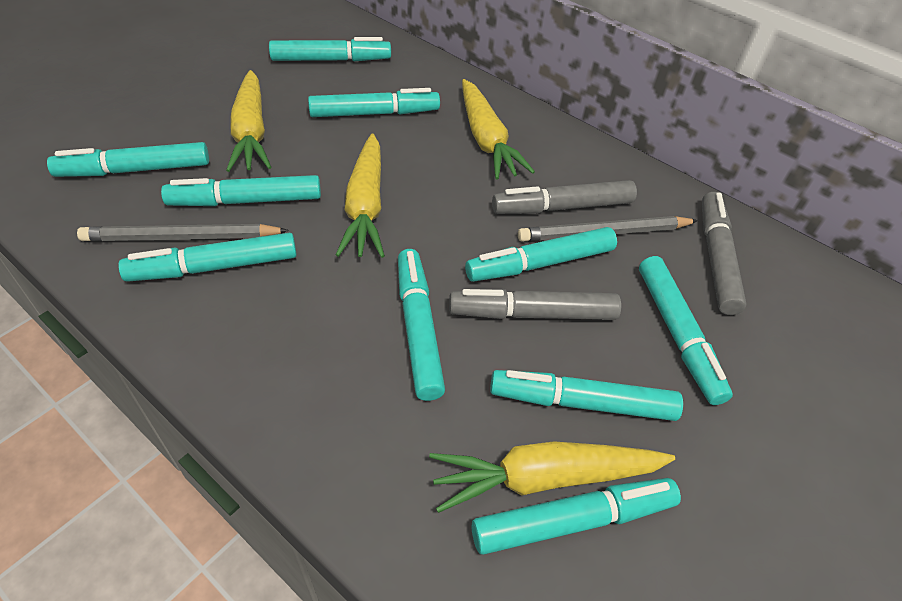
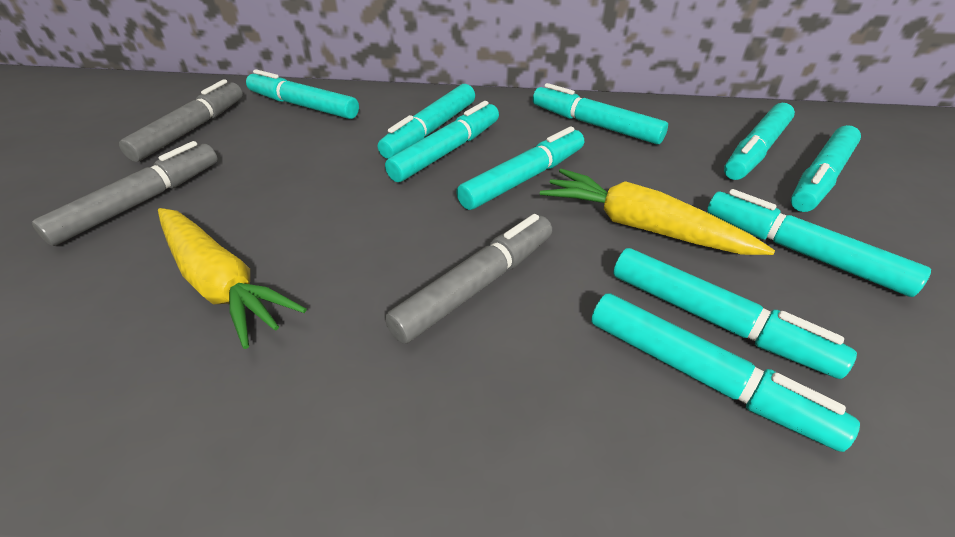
grey pencil: 2 -> 0
yellow carrot: 4 -> 2

